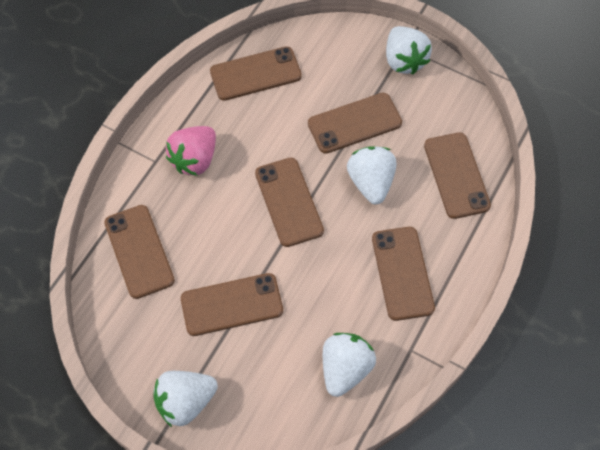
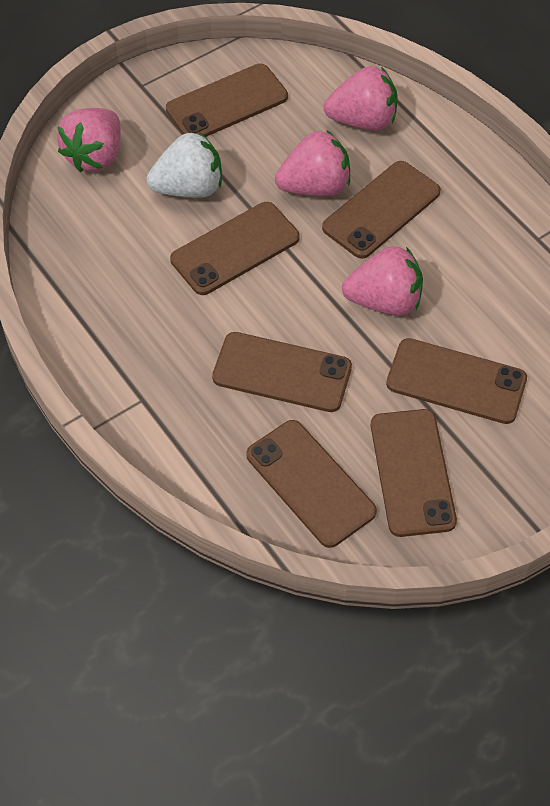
pink strawberry: 1 -> 4
white strawberry: 4 -> 1

